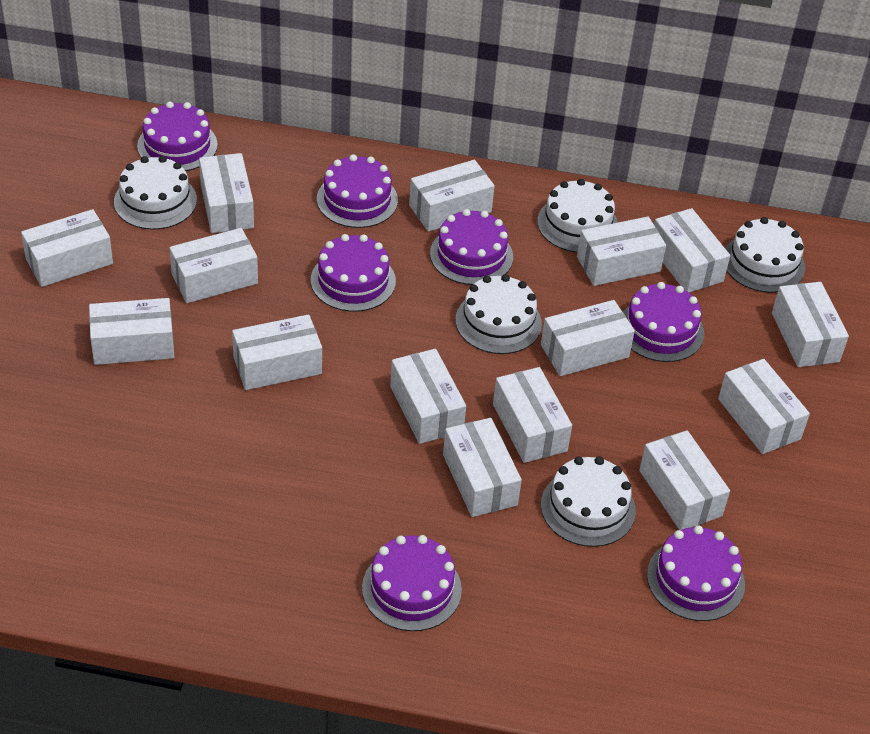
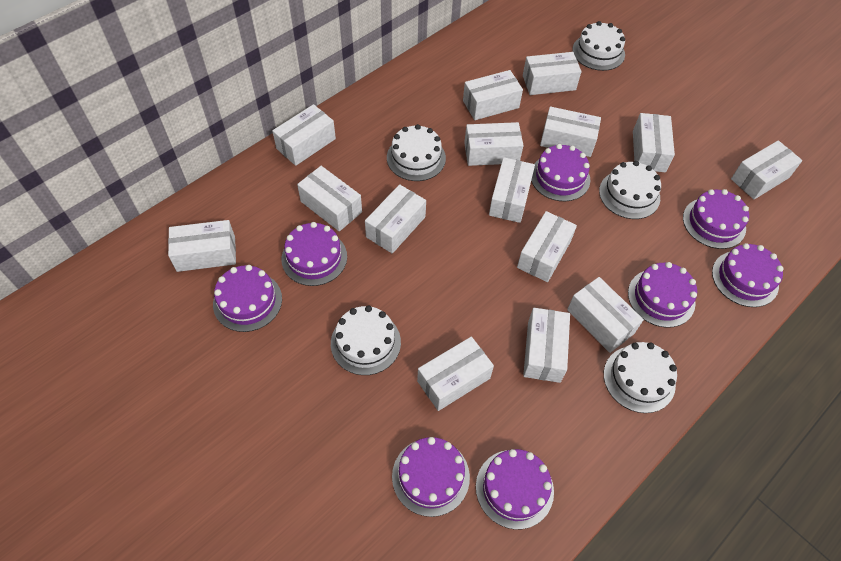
purple cake: 7 -> 8

